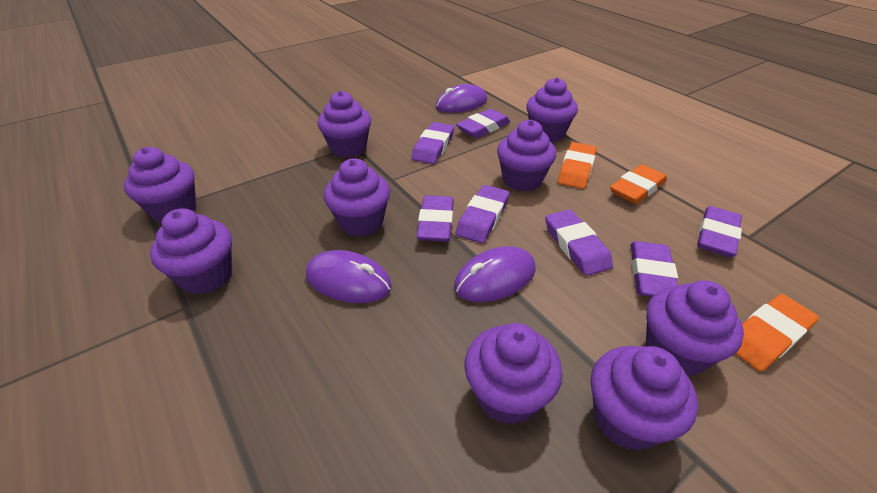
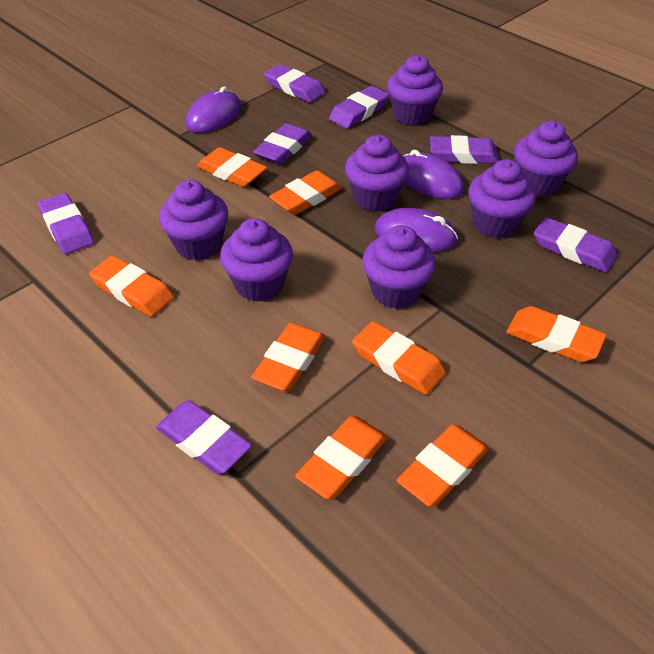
orange eraser: 3 -> 8
purple cupcake: 9 -> 7

